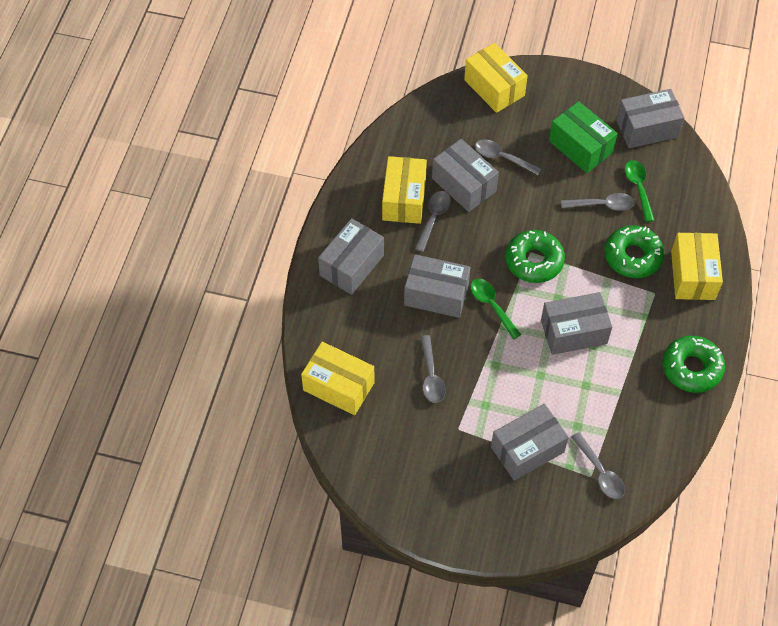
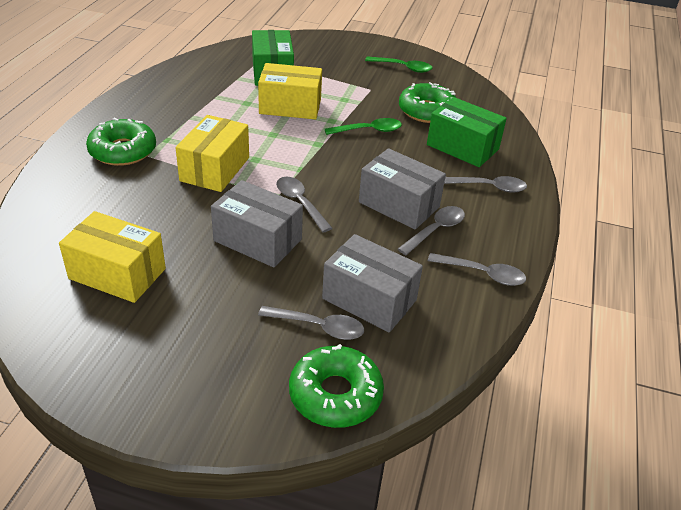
green box: 1 -> 2
grey box: 6 -> 3
yellow box: 4 -> 3

